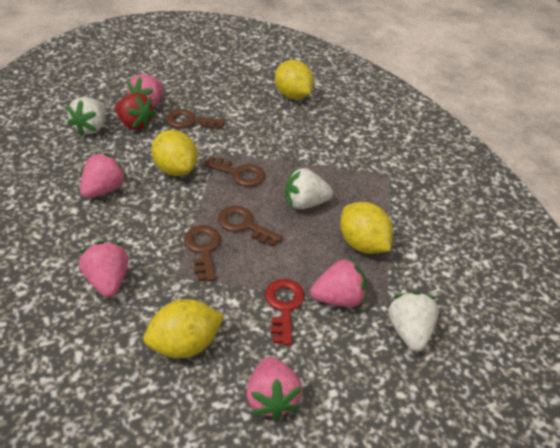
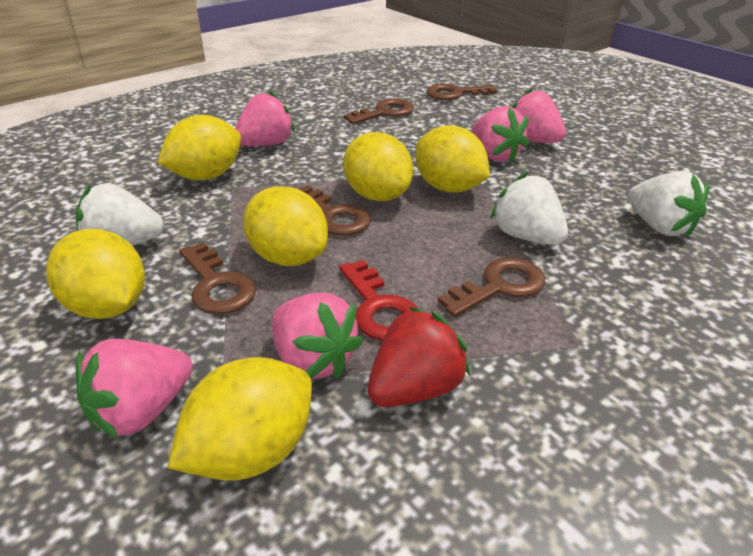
brown key: 4 -> 5
yellow lemon: 4 -> 6

